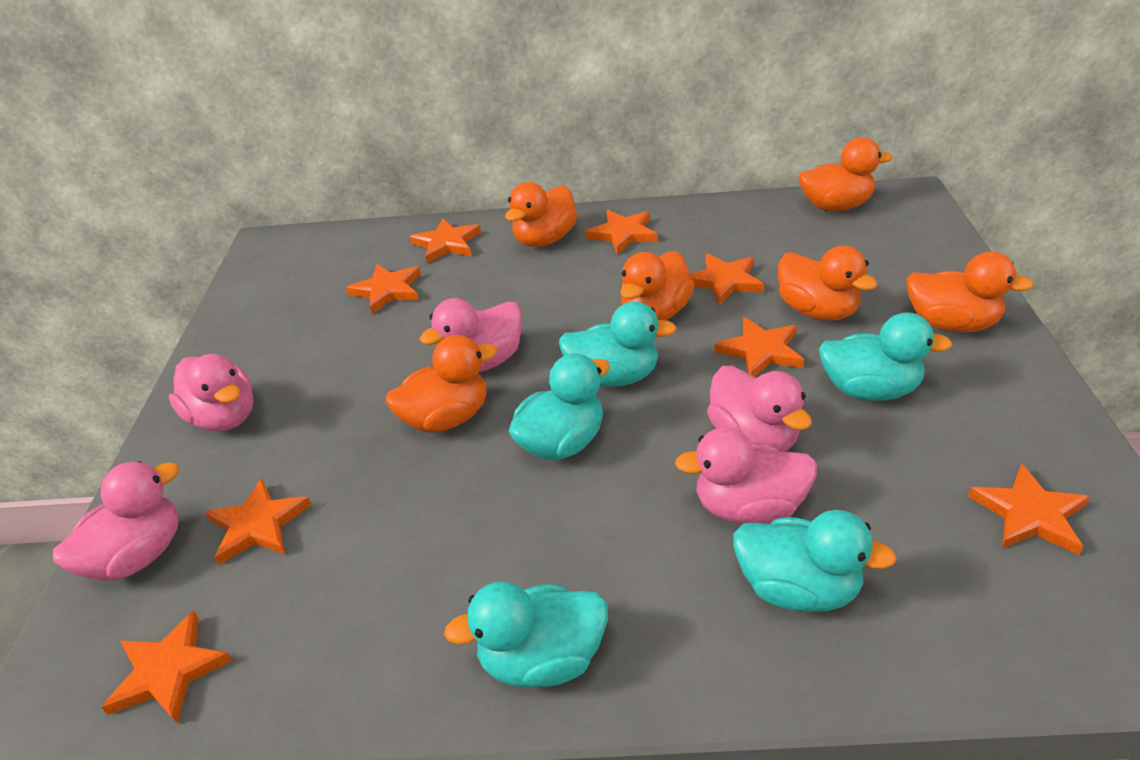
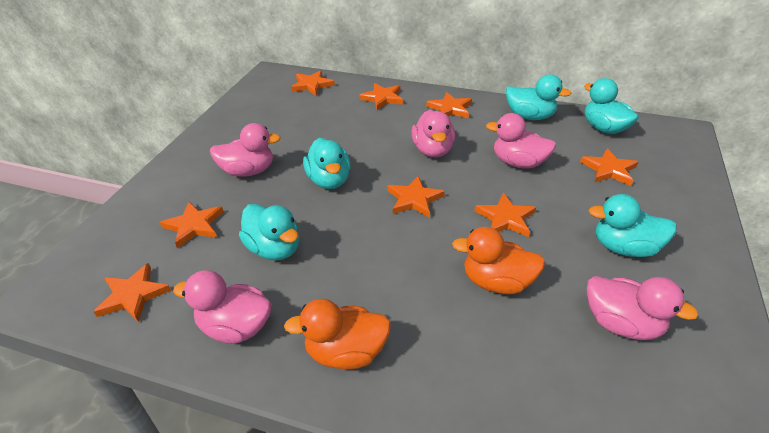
orange duck: 6 -> 2

